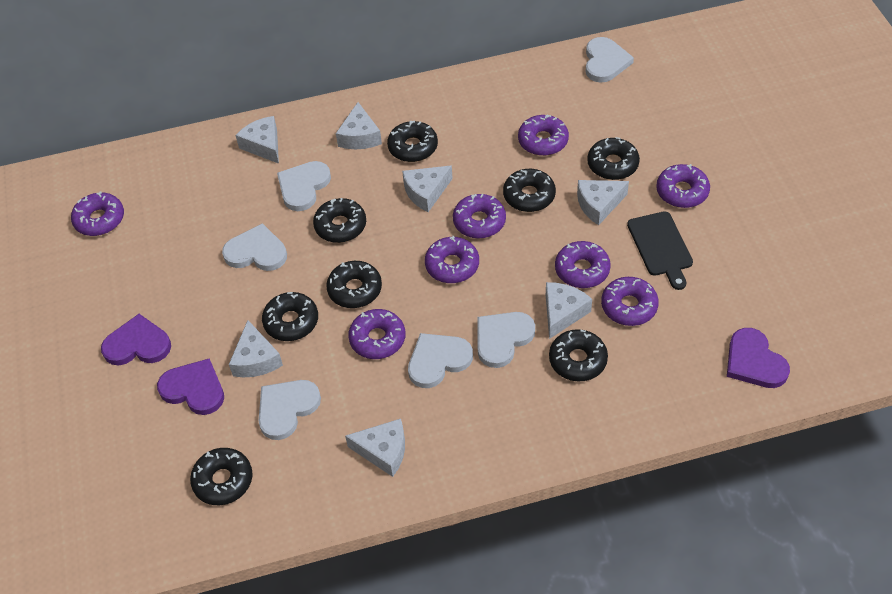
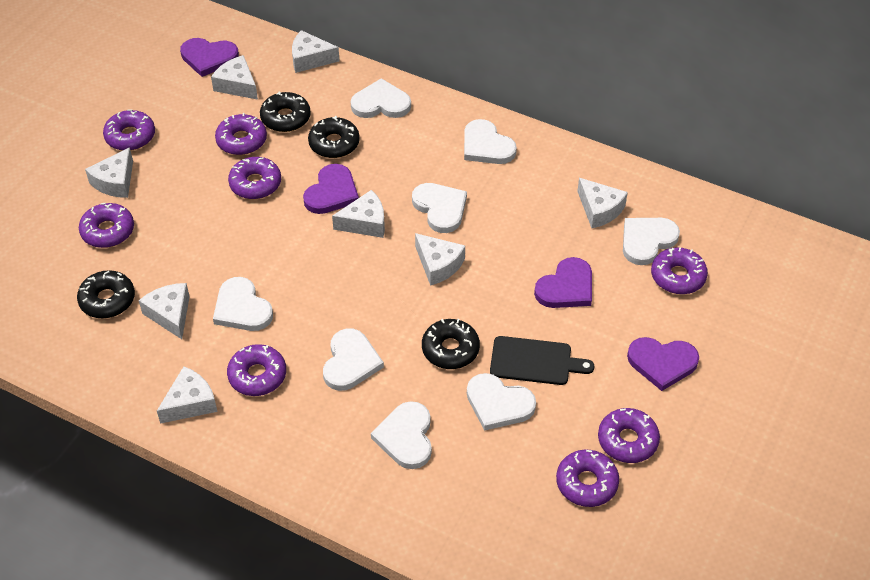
black donut: 8 -> 4
purple heart: 3 -> 4
white cheese: 7 -> 8
white heart: 6 -> 8

